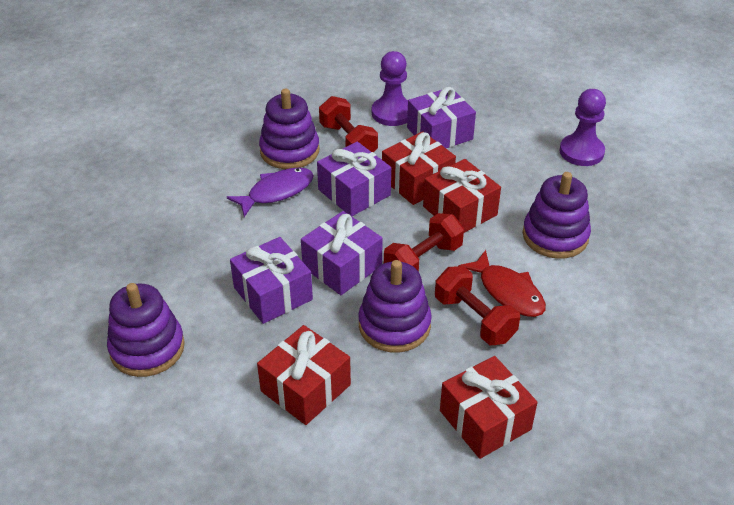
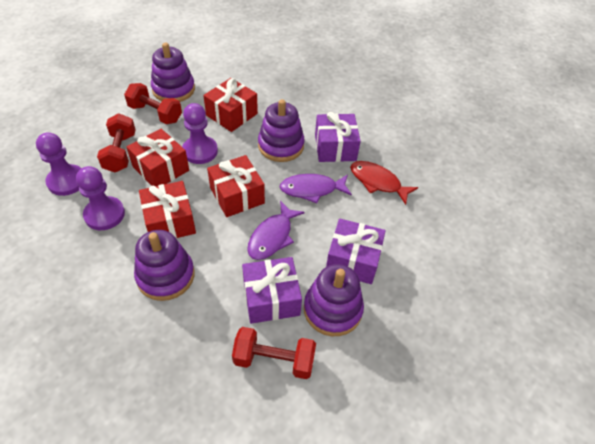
purple fish: 1 -> 2
purple gift: 4 -> 3
purple pawn: 2 -> 3

